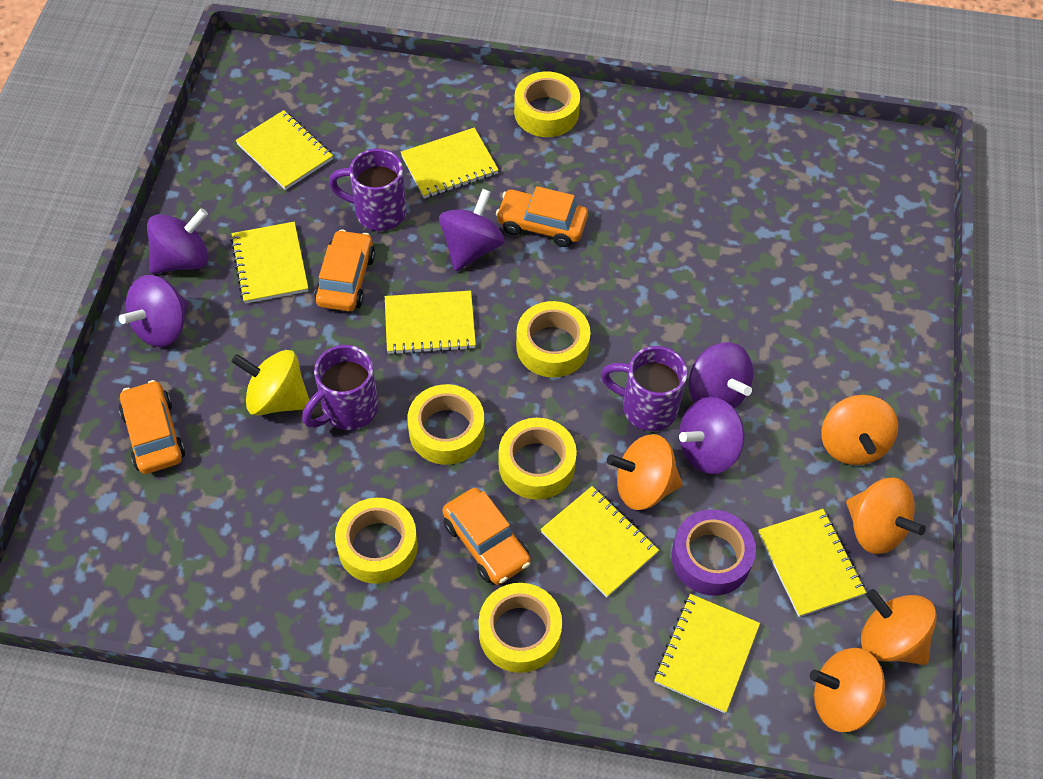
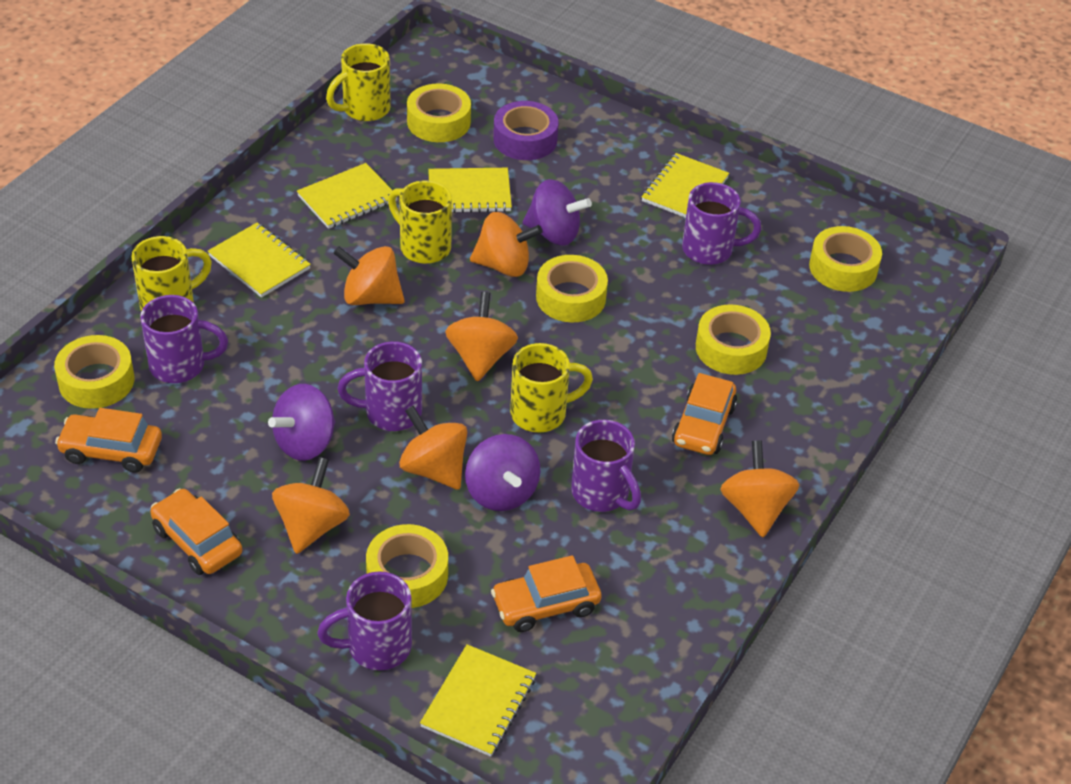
orange spinning top: 5 -> 6
purple mug: 3 -> 5
purple spinning top: 5 -> 3
yellow mug: 0 -> 4
yellow notebook: 7 -> 5
yellow spinning top: 1 -> 0

